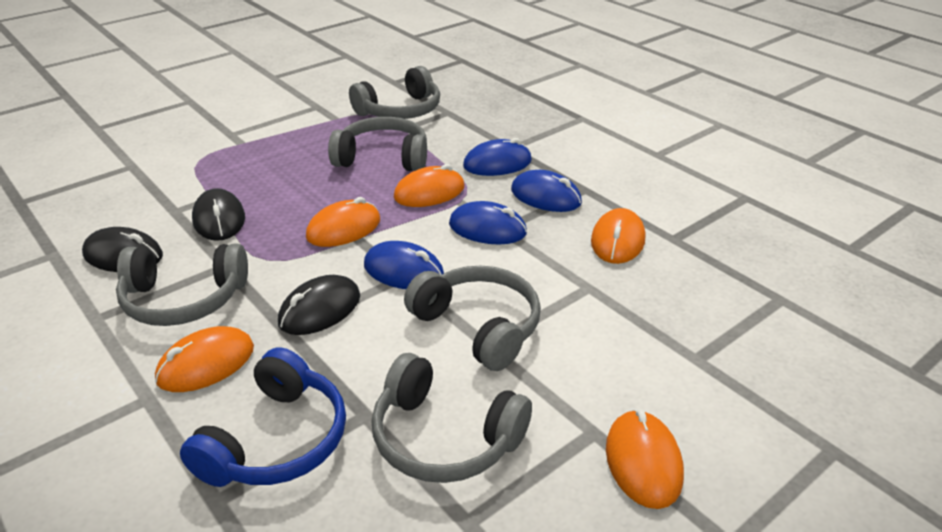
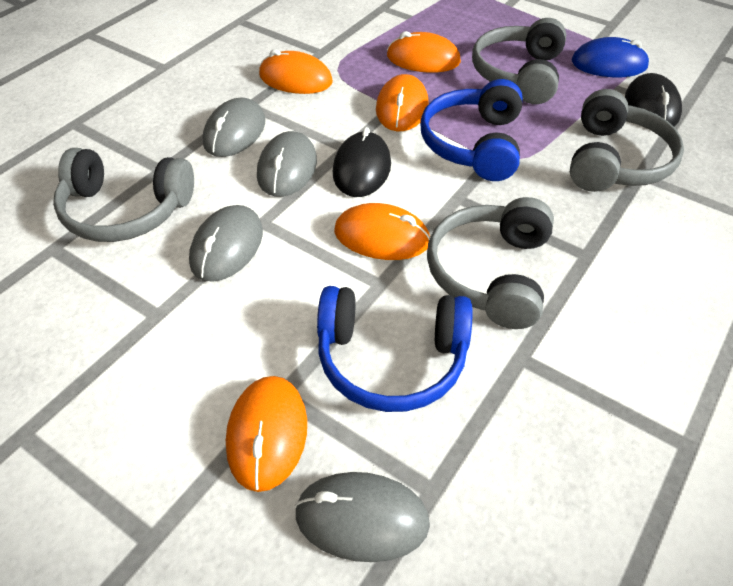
black mouse: 3 -> 2
blue headphones: 1 -> 2
blue mouse: 4 -> 1
grey headphones: 5 -> 4
grey mouse: 0 -> 4

